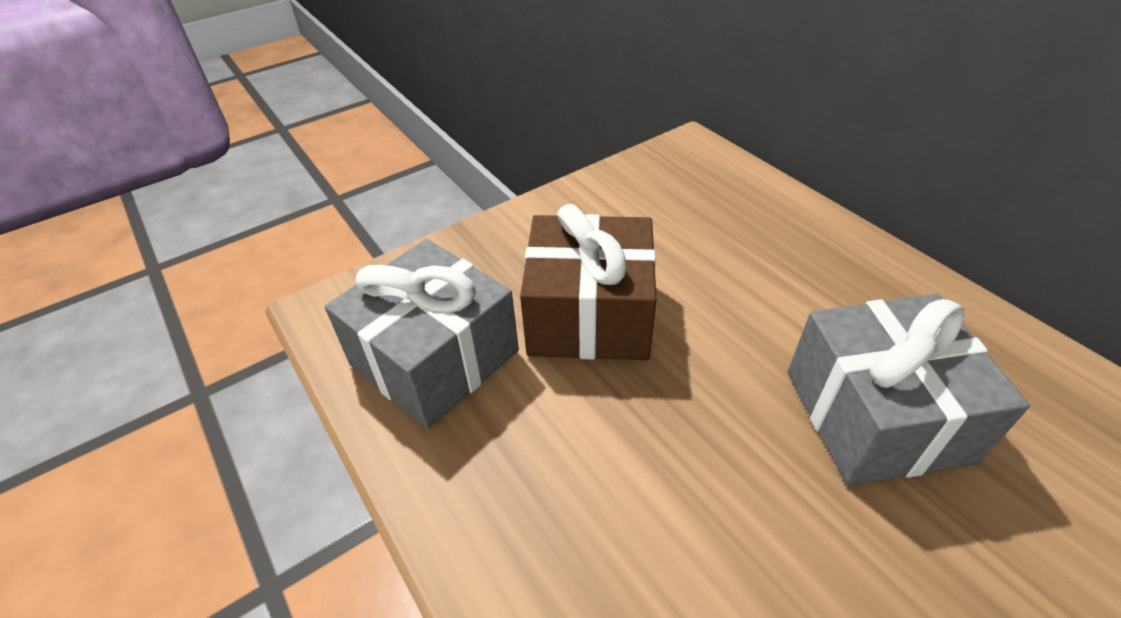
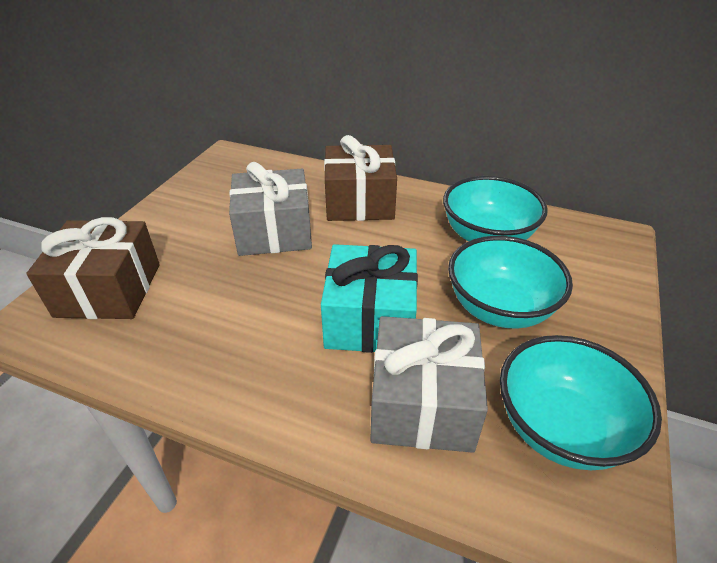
brown gift: 1 -> 2
turquoise bowl: 0 -> 3
turquoise gift: 0 -> 1

